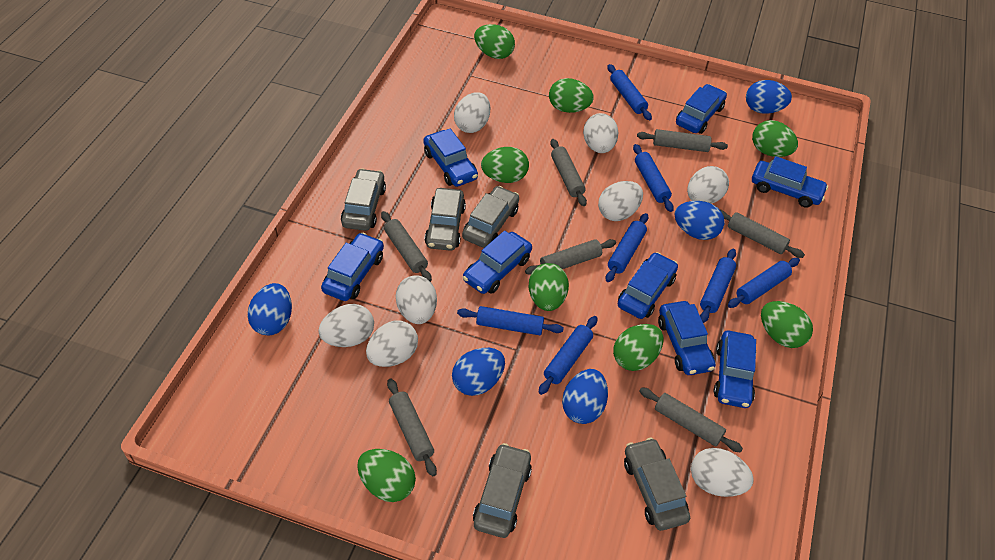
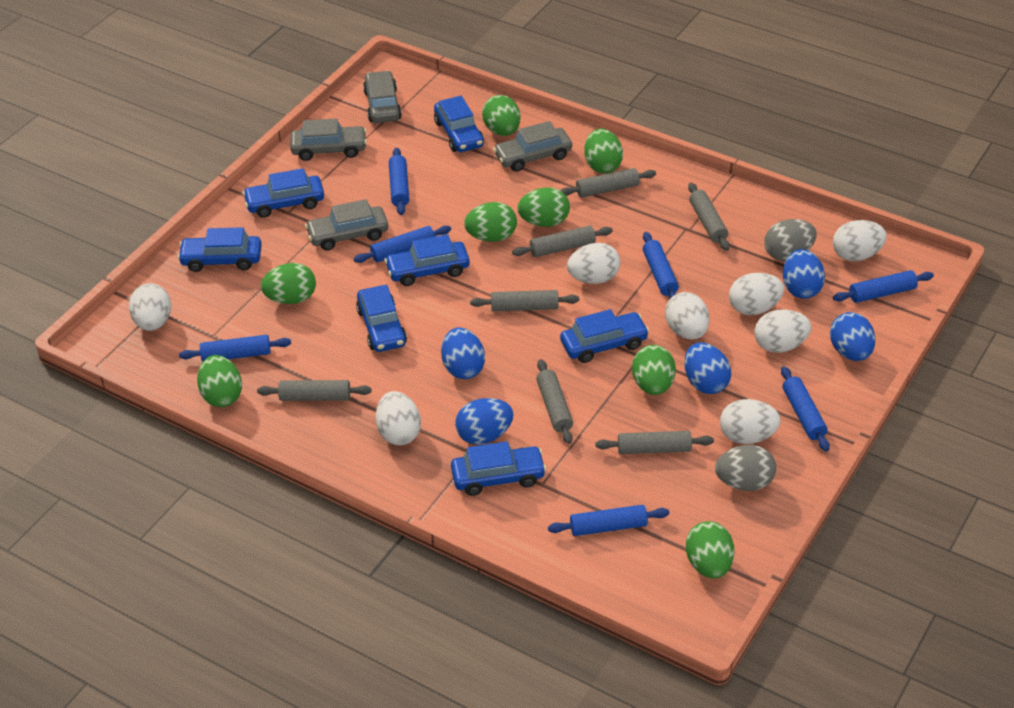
blue car: 8 -> 7
grey car: 5 -> 4
grey egg: 0 -> 2

